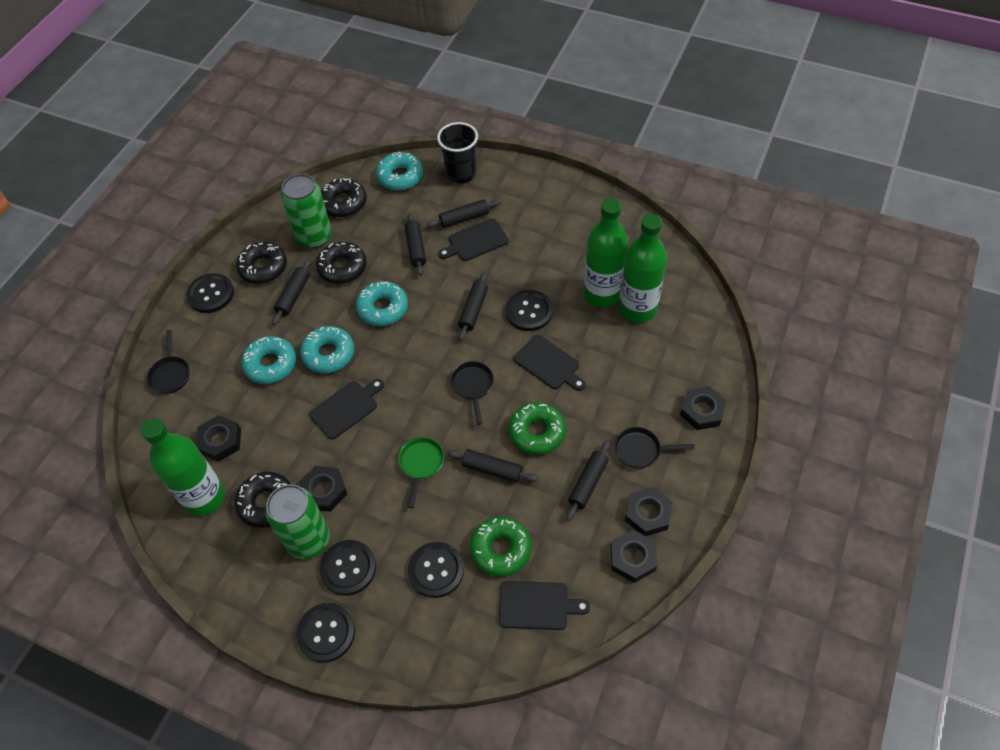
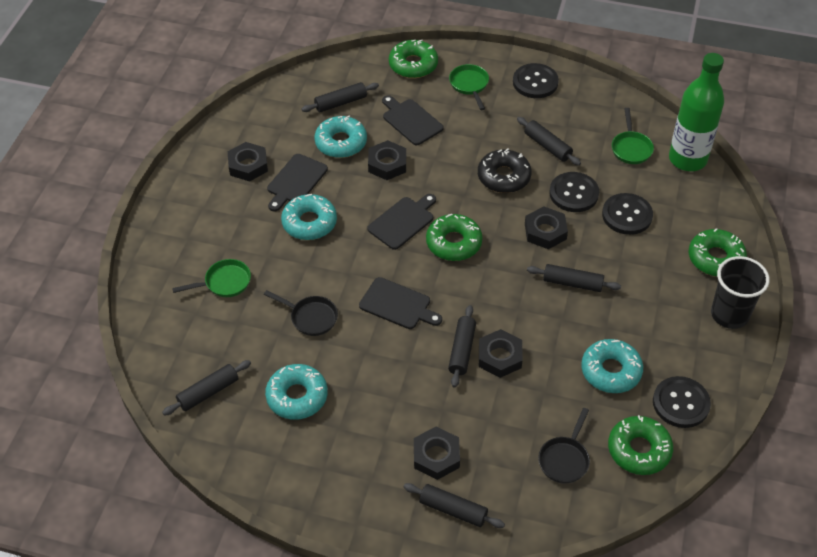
black button: 5 -> 4
black donut: 4 -> 1
black pan: 3 -> 2
green bottle: 3 -> 1
green can: 2 -> 0
green donut: 2 -> 4
green pan: 1 -> 3

